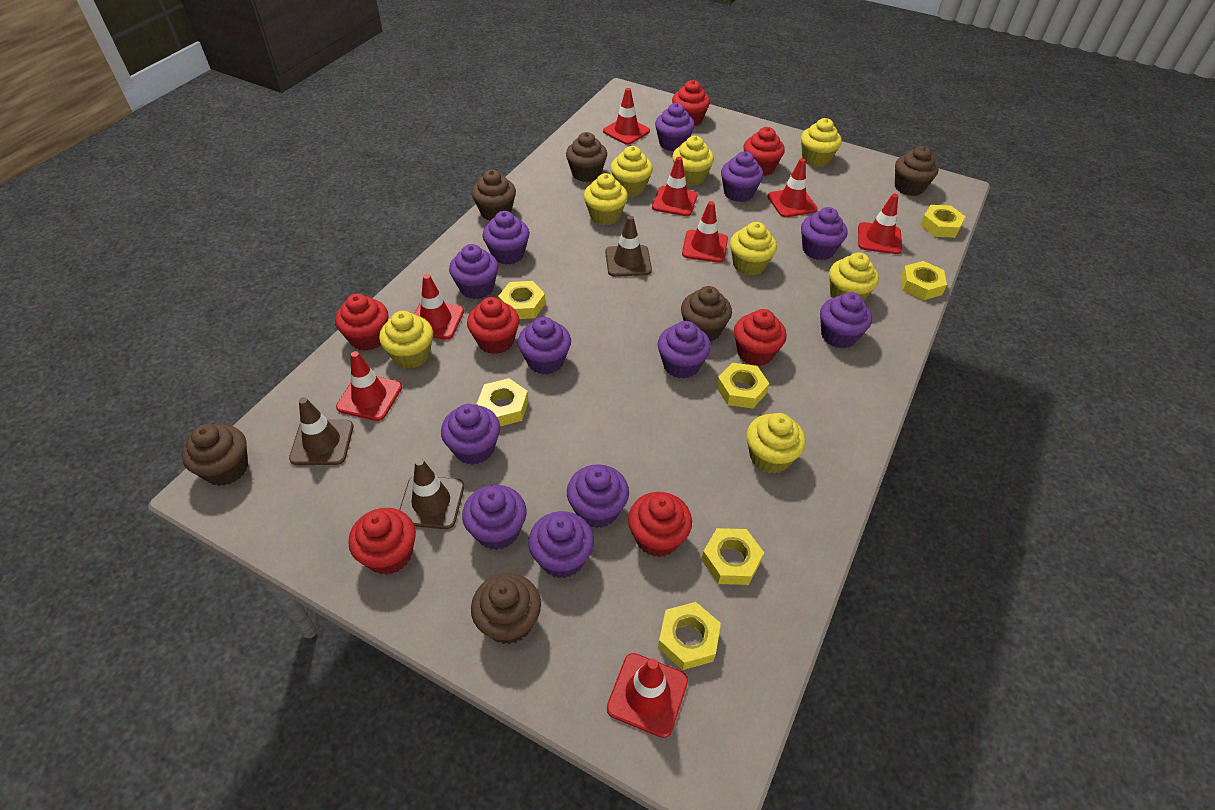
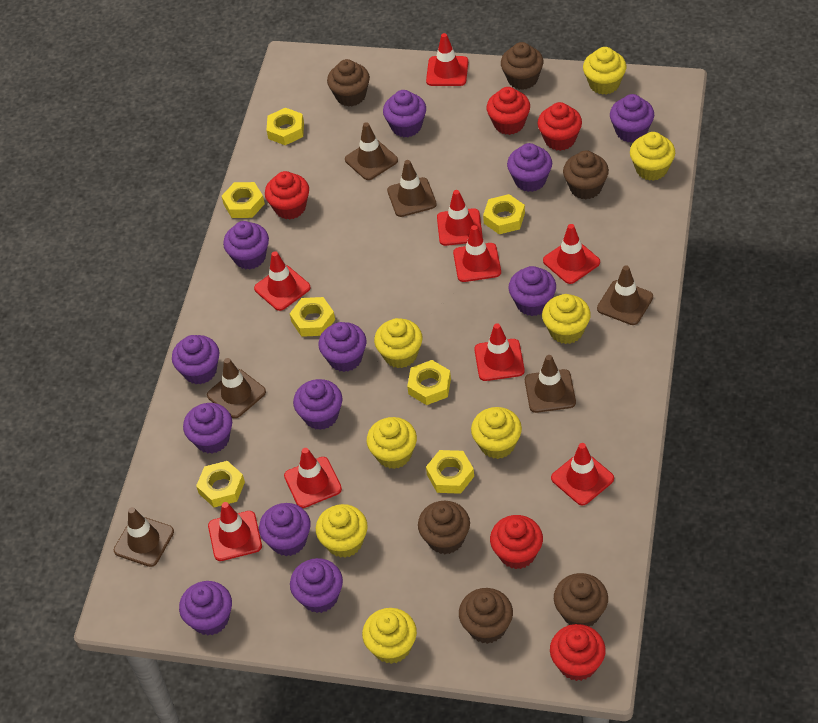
brown traffic cone: 3 -> 6
red cupcake: 7 -> 5
red traffic cone: 8 -> 9

